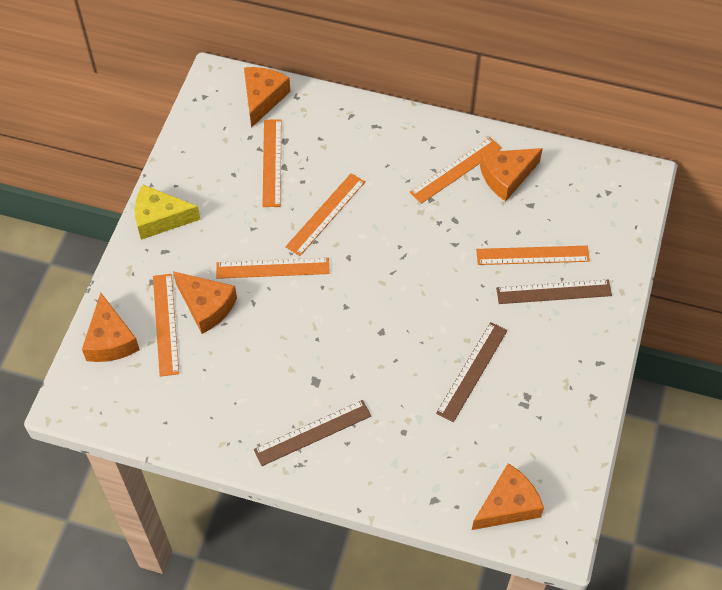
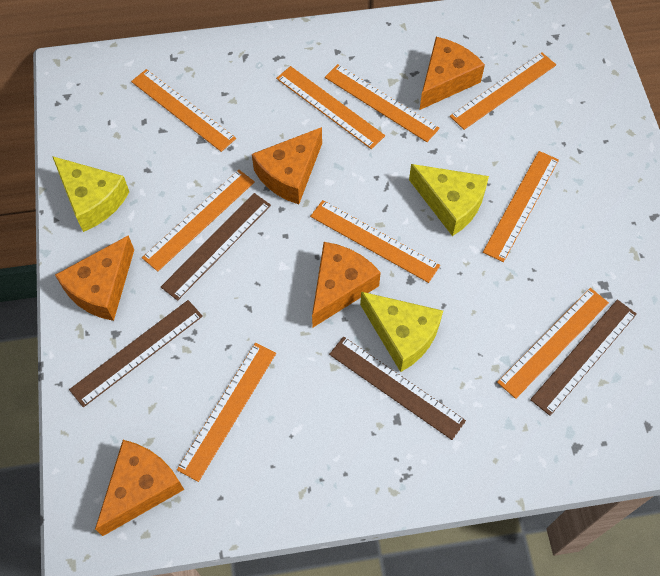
brown ruler: 3 -> 4
orange ruler: 6 -> 9
yellow cheese: 1 -> 3

